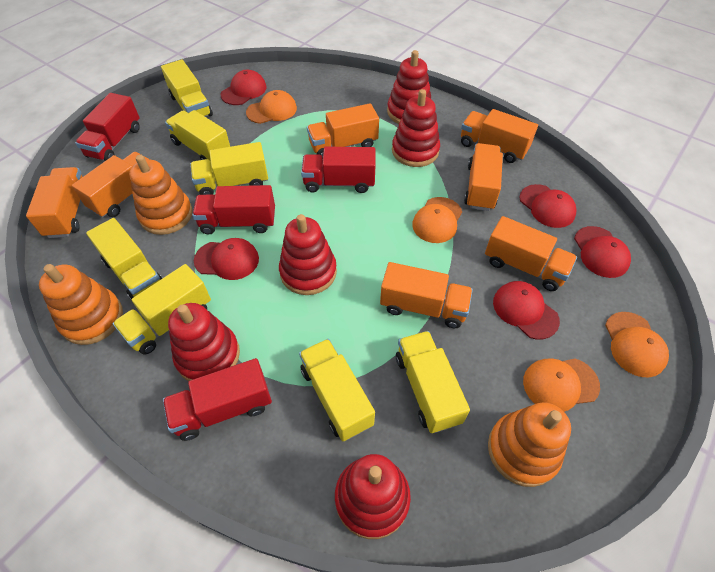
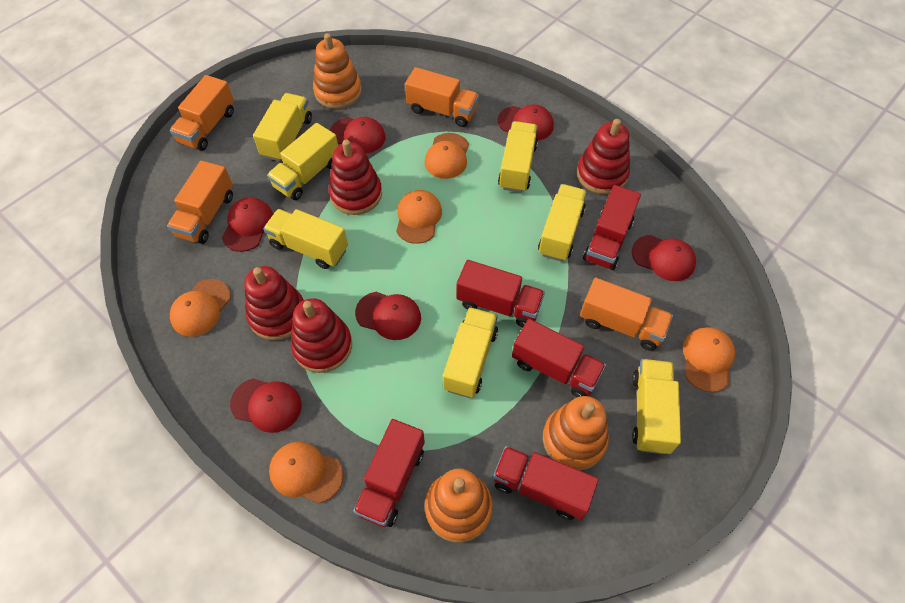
orange cap: 4 -> 5
orange truck: 7 -> 4
red cap: 5 -> 6
red stacking toy: 5 -> 4
red truck: 4 -> 5

